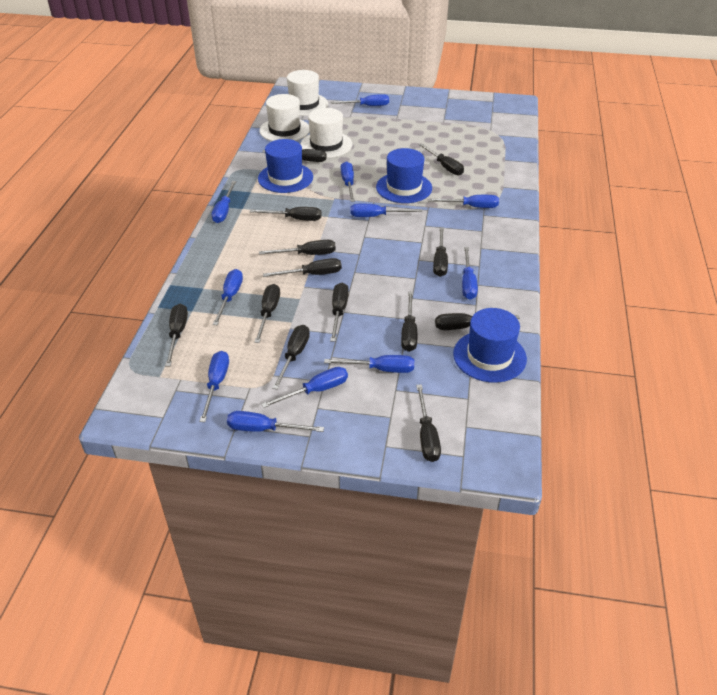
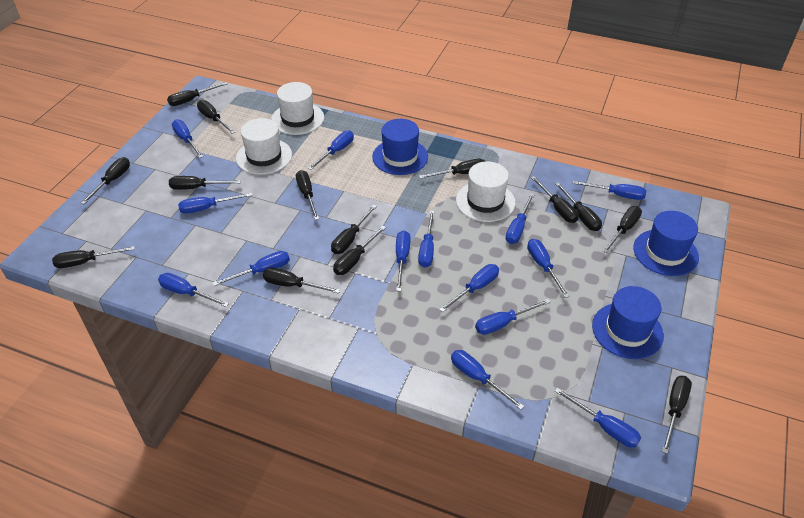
black screwdriver: 13 -> 14
blue screwdriver: 11 -> 14

